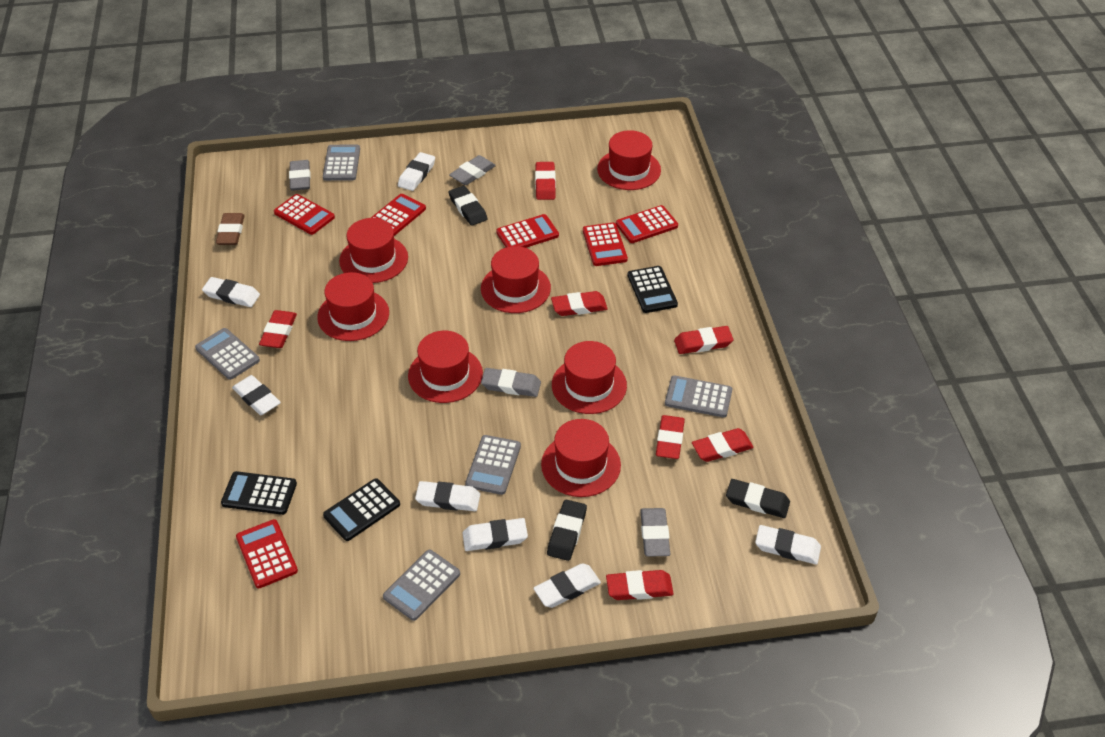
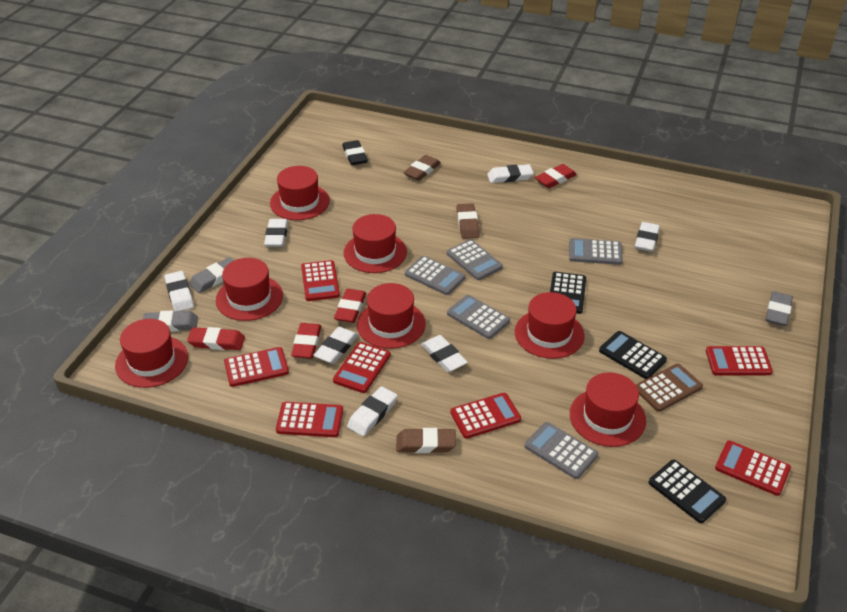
black eraser: 3 -> 1
brown calculator: 0 -> 1
brown eraser: 1 -> 3
grey eraser: 4 -> 3
red calculator: 6 -> 7
red eraser: 7 -> 4

